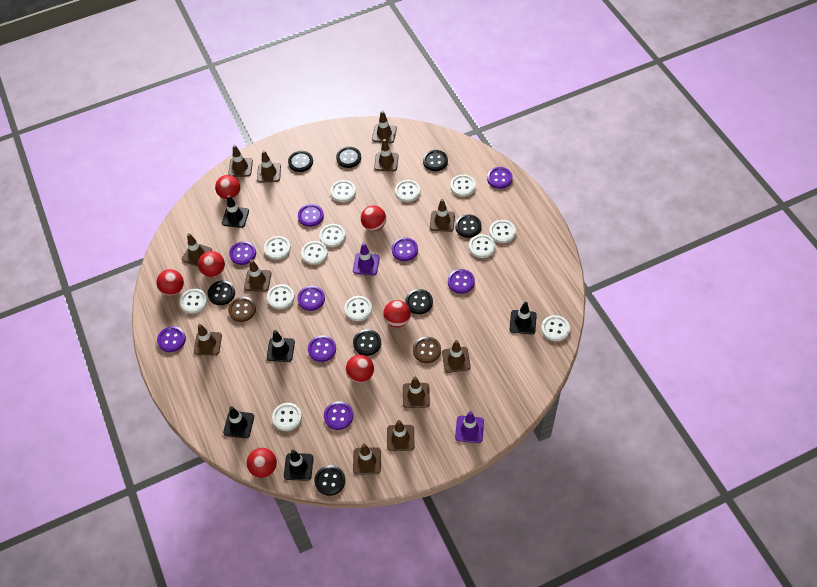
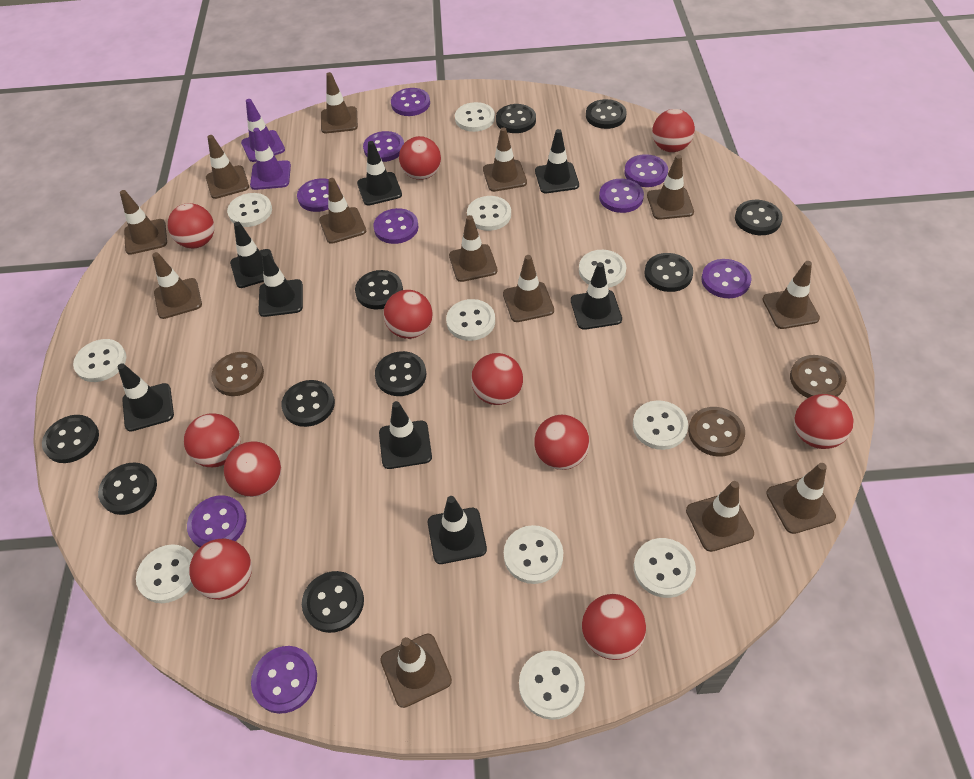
black button: 8 -> 10
black traffic cone: 5 -> 8
brown button: 2 -> 3
brown traffic cone: 12 -> 13
red ball: 7 -> 11
white button: 13 -> 11

